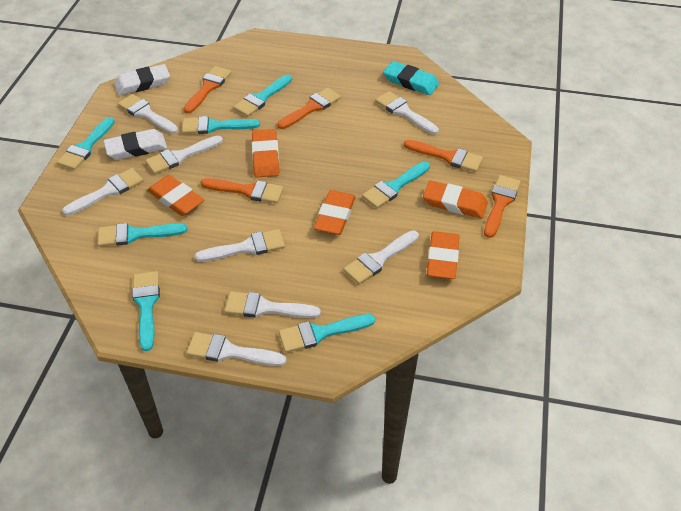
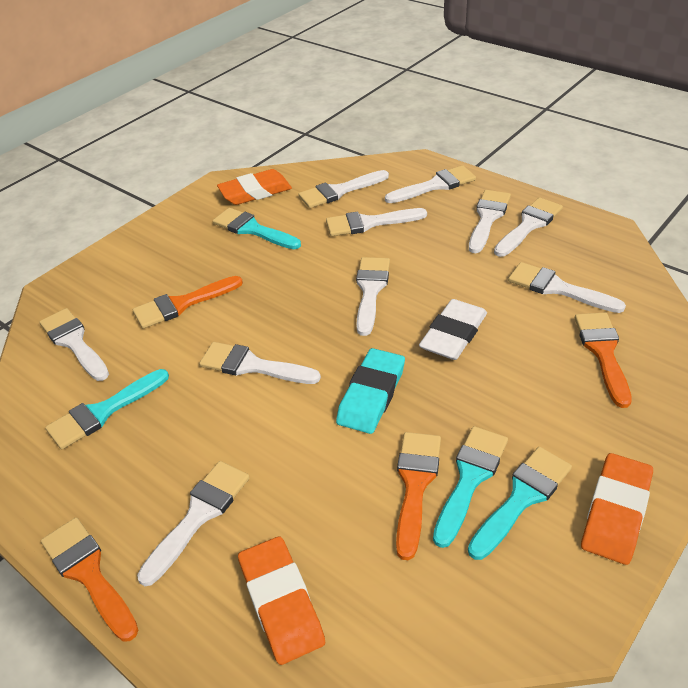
orange brush: 5 -> 4
orange eraser: 5 -> 3
turquoise brush: 7 -> 4
white brush: 8 -> 10
white eraser: 2 -> 1

